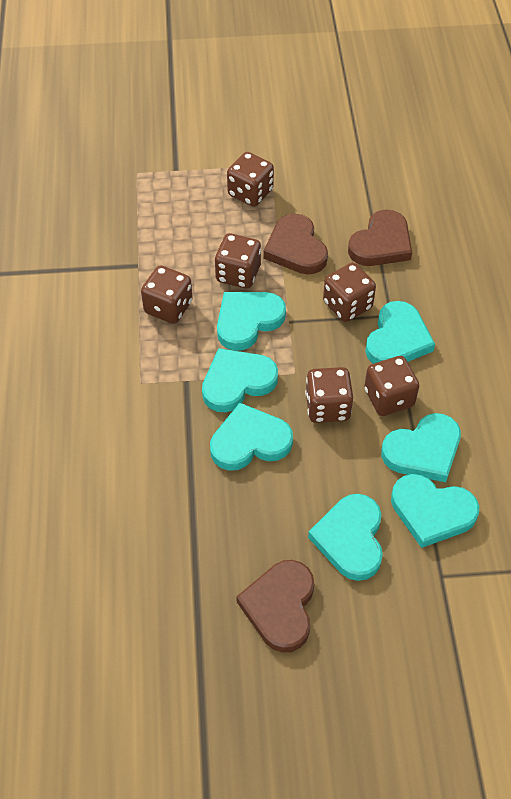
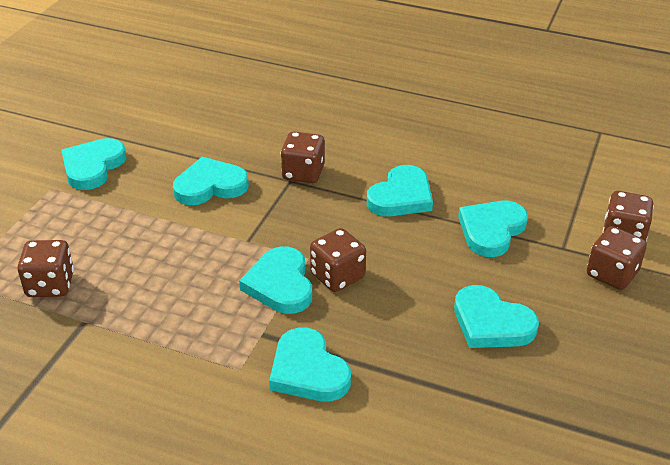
brown dice: 6 -> 5
brown heart: 3 -> 0

